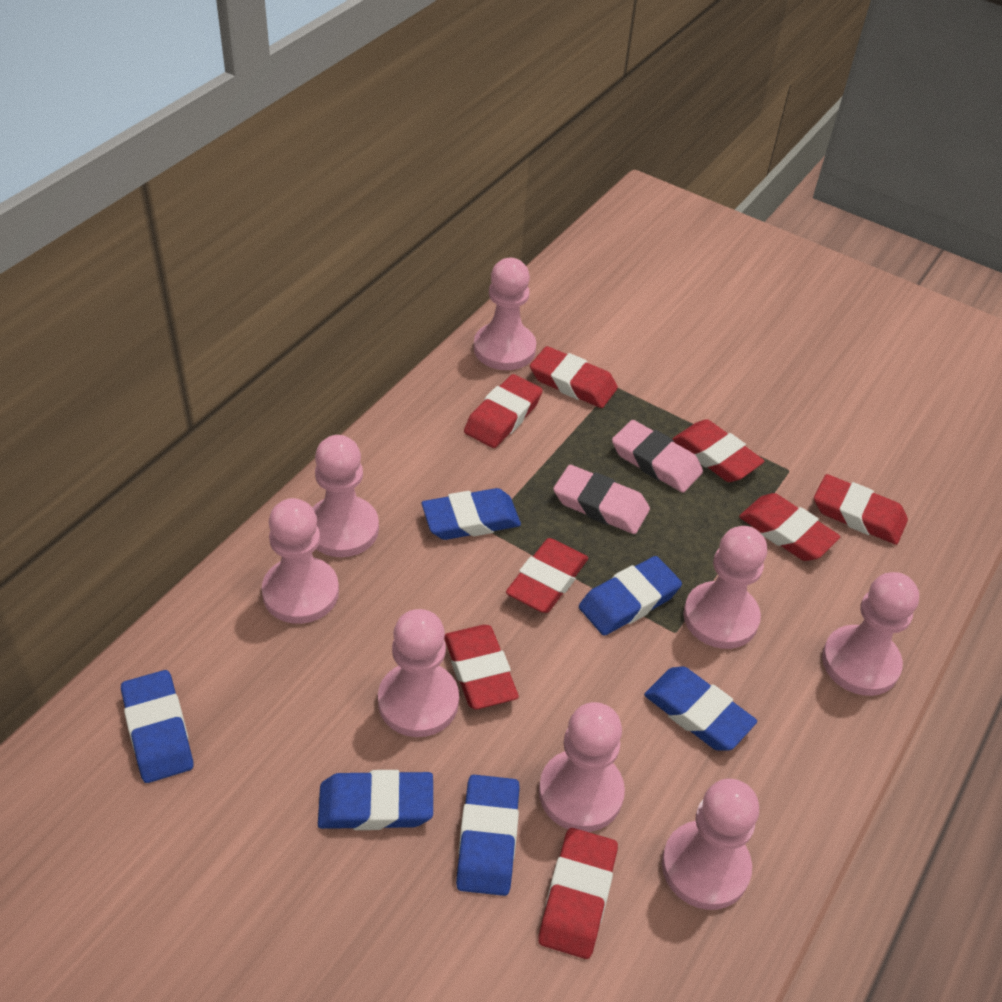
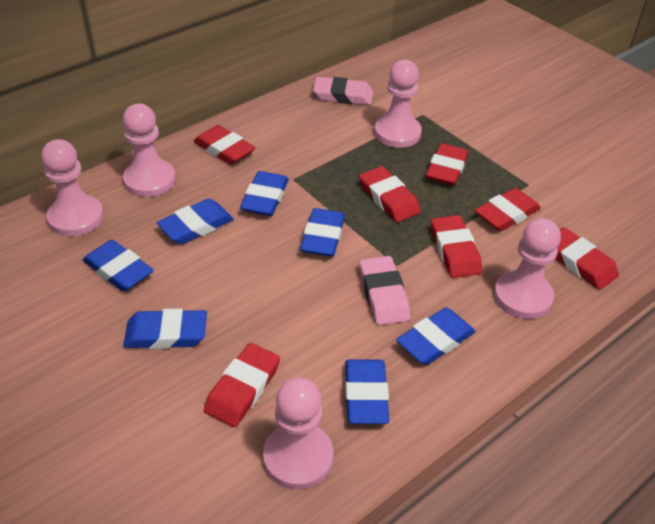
blue eraser: 6 -> 7
pink pawn: 8 -> 5
red eraser: 8 -> 7

